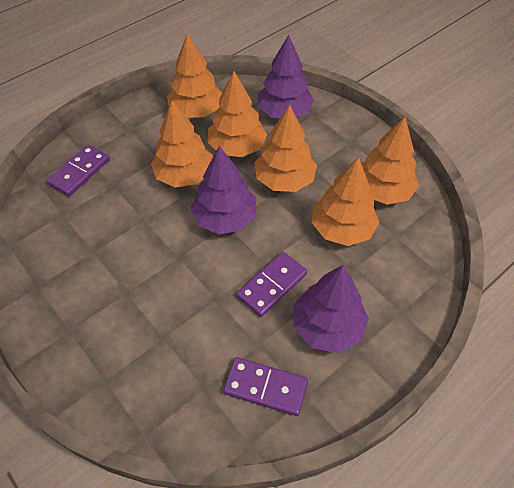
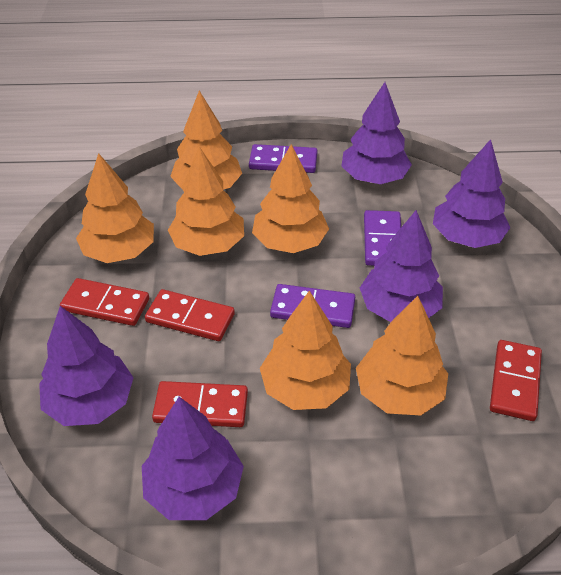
purple tree: 3 -> 5
red domino: 0 -> 4

